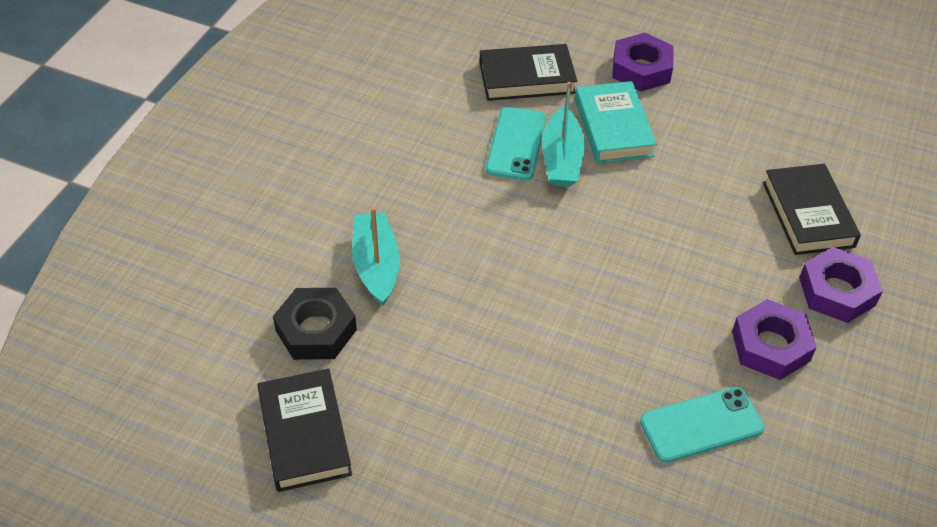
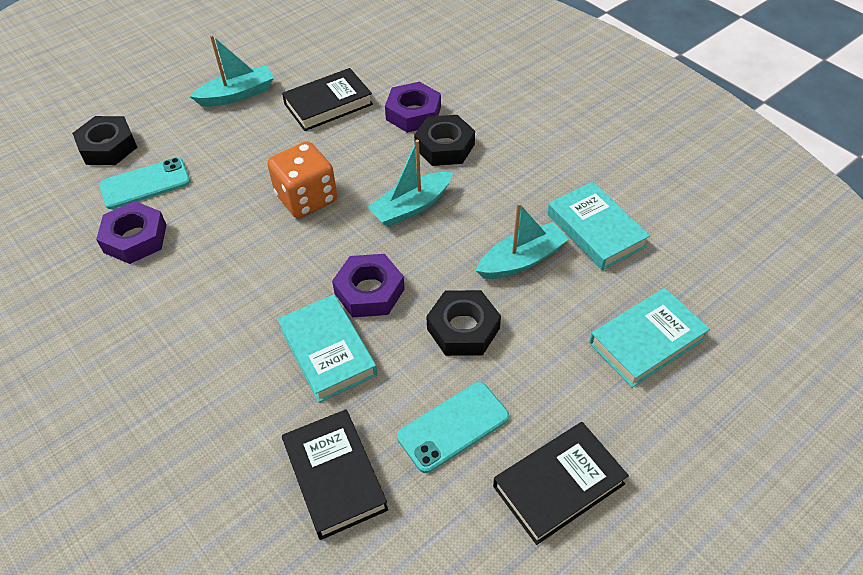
black nut: 1 -> 3
orange dice: 0 -> 1
turquoise boat: 2 -> 3
turquoise book: 1 -> 3

